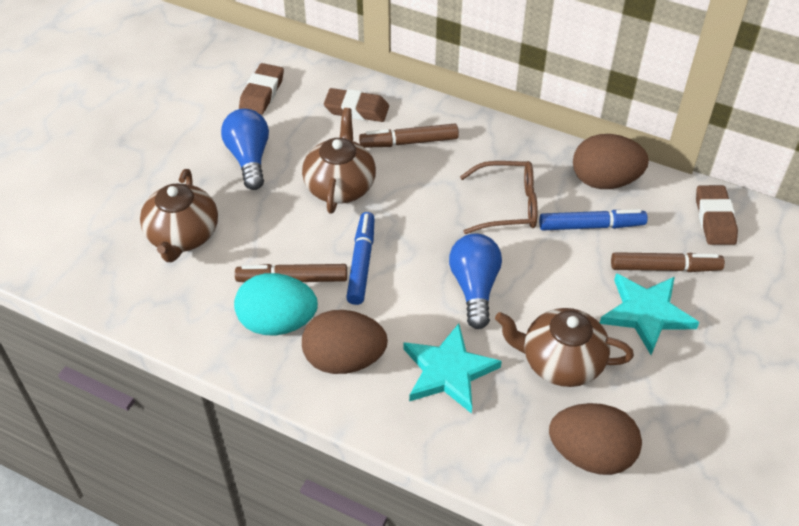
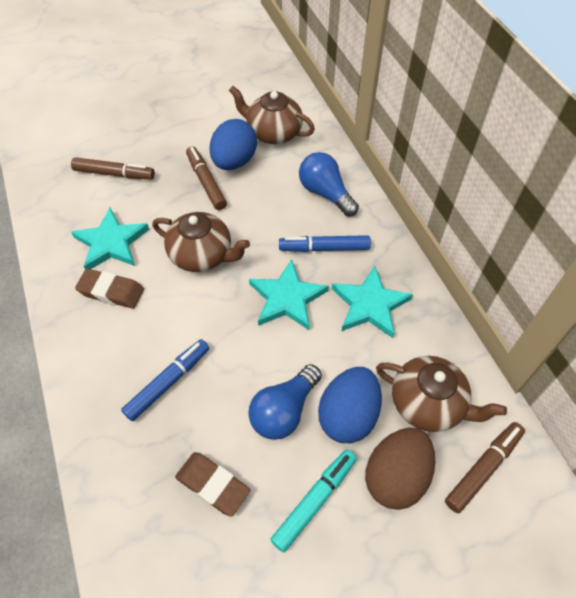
blue egg: 0 -> 2
brown egg: 3 -> 1
brown eraser: 3 -> 2
brown glasses: 1 -> 0
turquoise egg: 1 -> 0
turquoise marker: 0 -> 1
turquoise star: 2 -> 3

